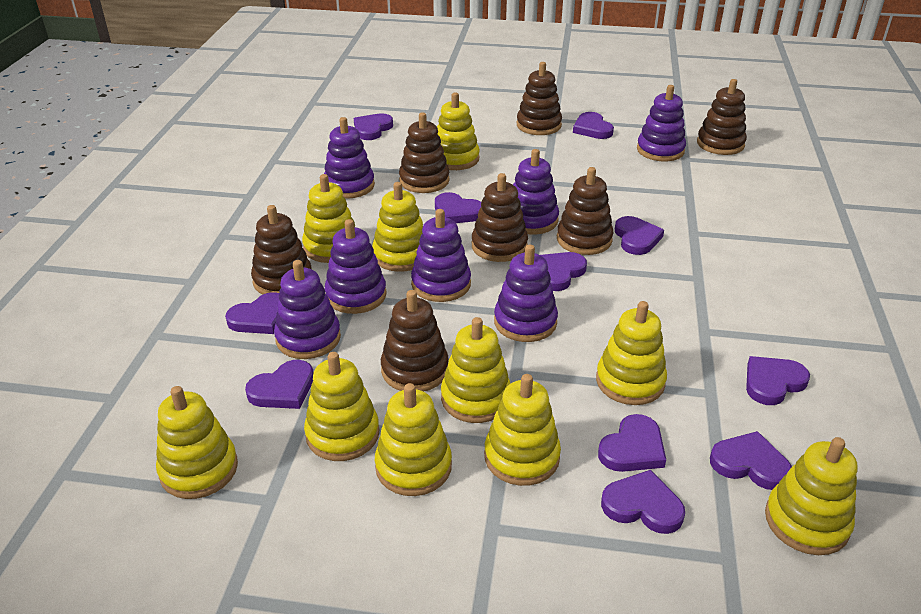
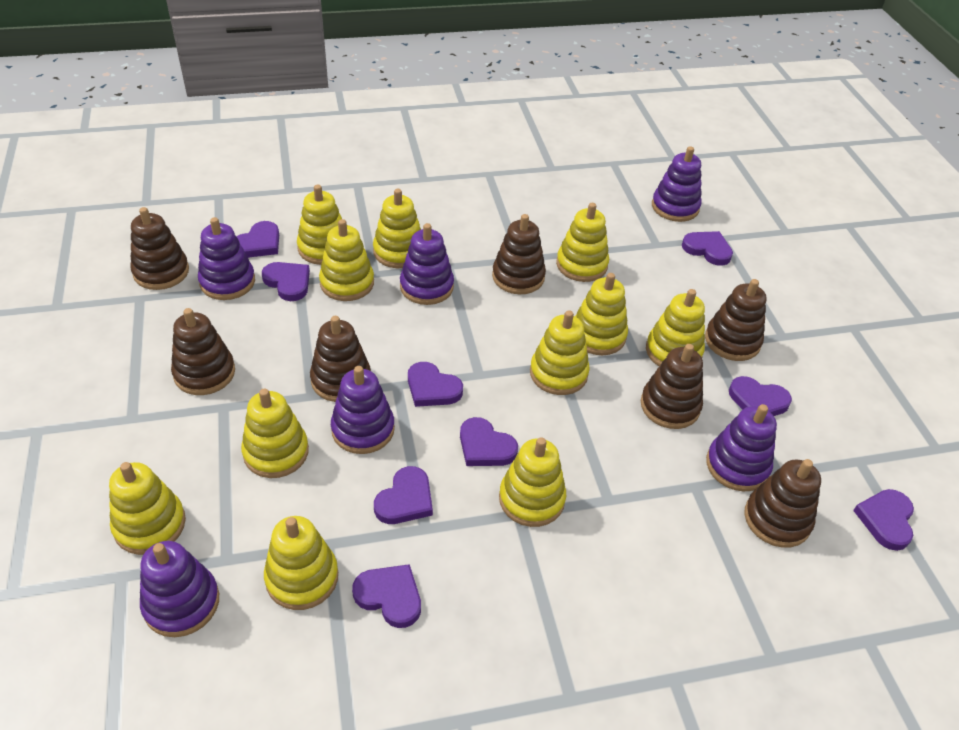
purple heart: 11 -> 9
purple stacking toy: 7 -> 6
yellow stacking toy: 10 -> 11

